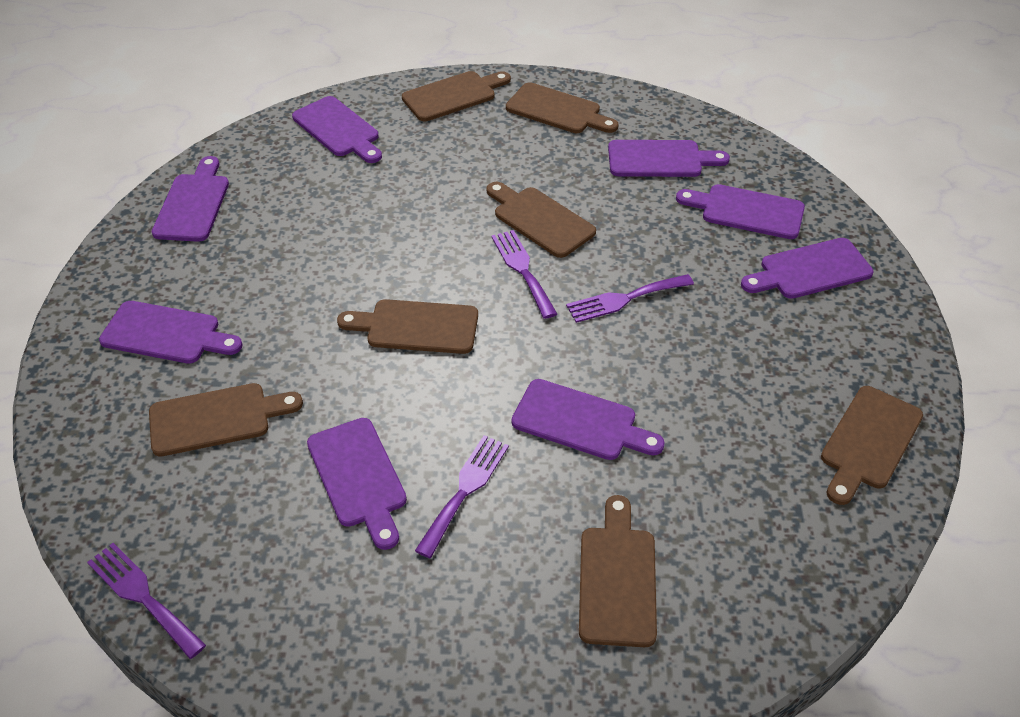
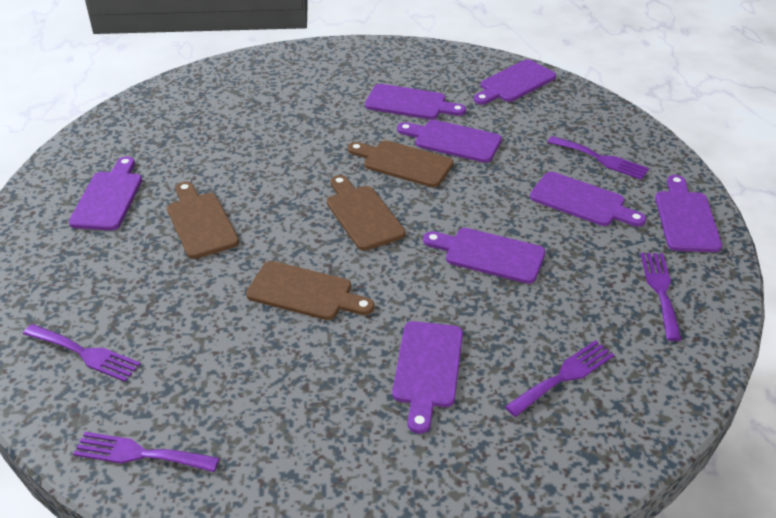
brown cutting board: 7 -> 4
purple fork: 4 -> 5

